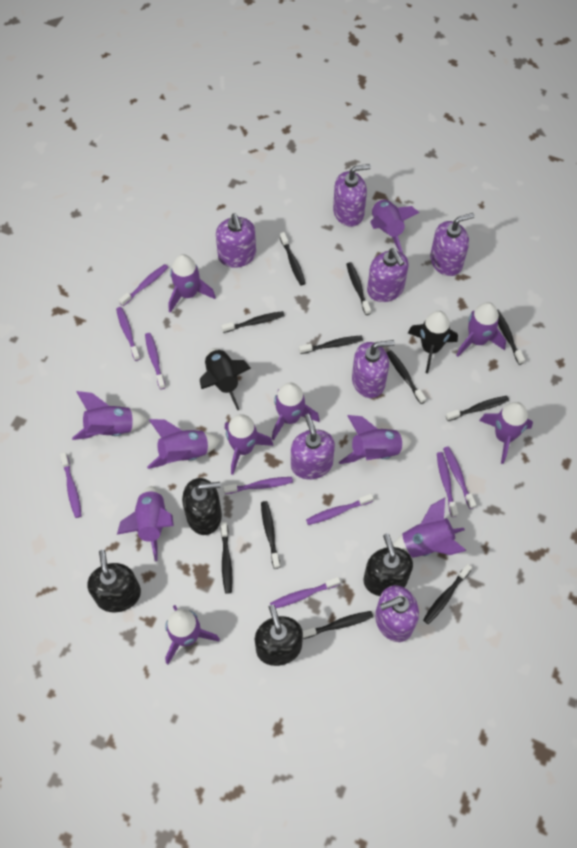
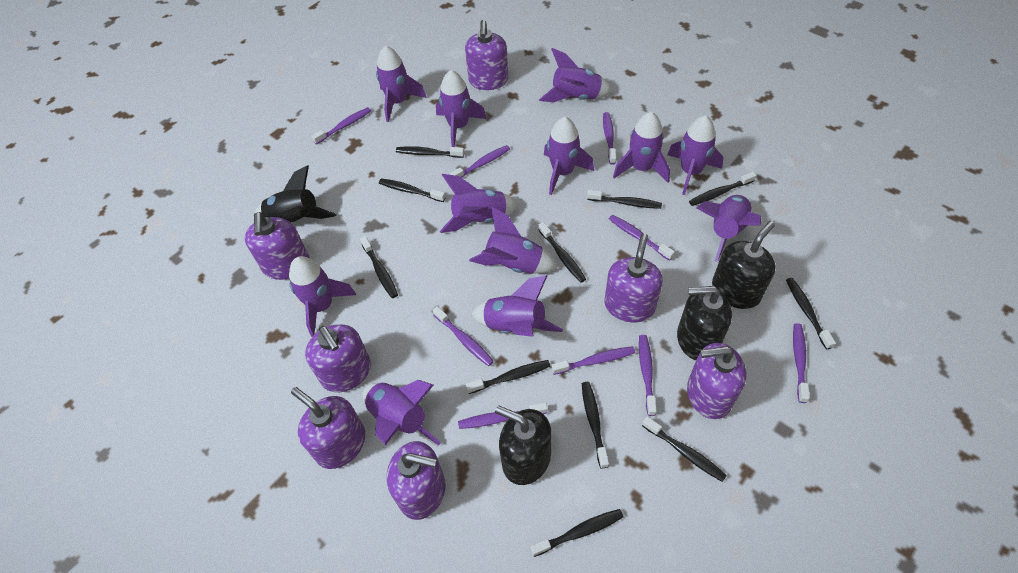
black rocket: 2 -> 1
black soap dispenser: 4 -> 3

